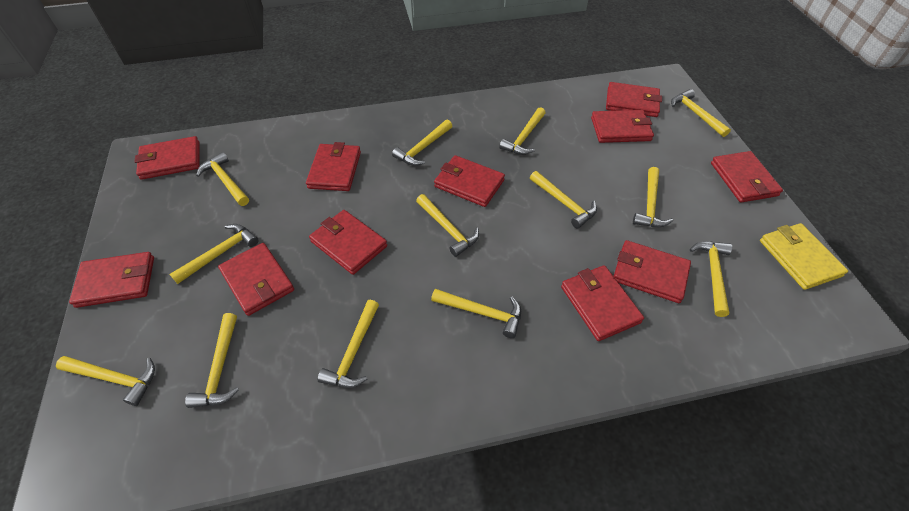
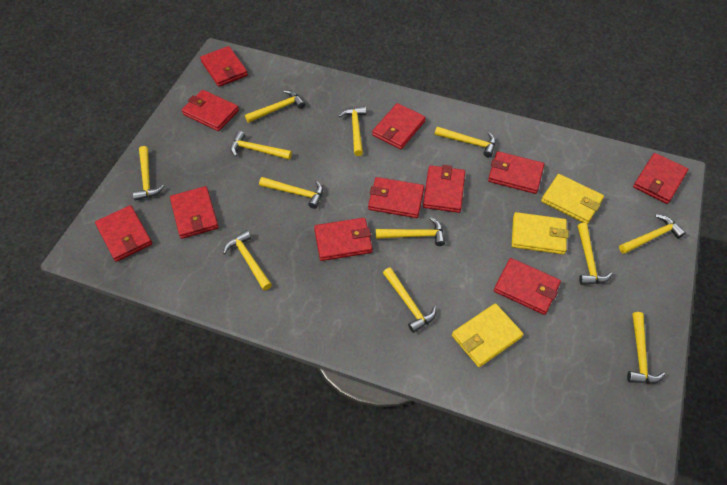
yellow hammer: 13 -> 12
yellow wallet: 1 -> 3

